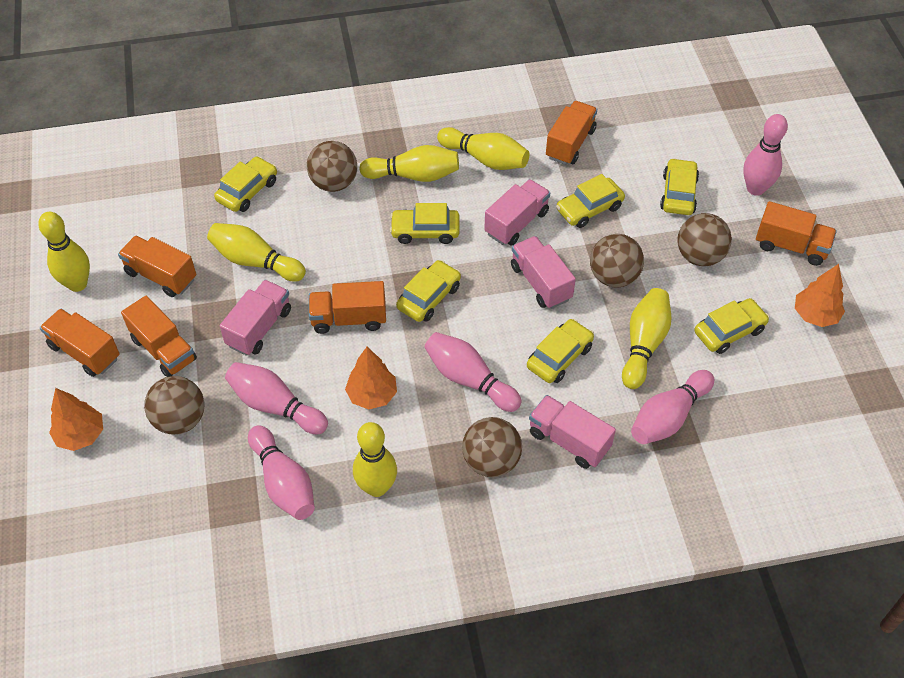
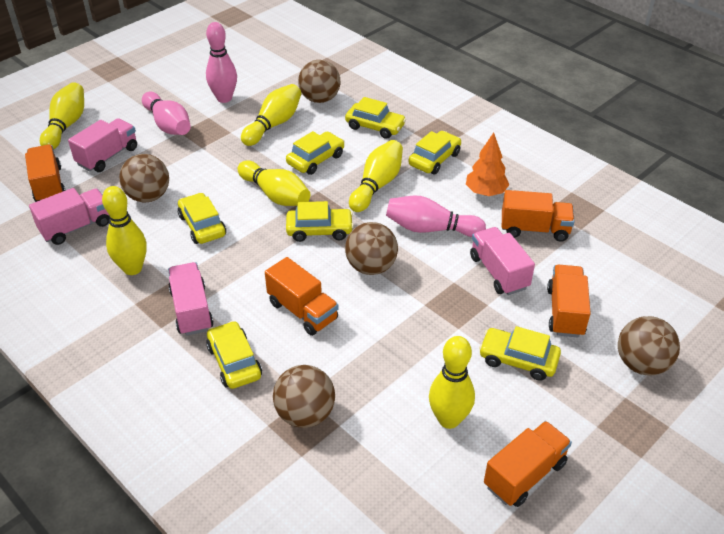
orange tree: 3 -> 1
orange truck: 6 -> 5
pink bowling pin: 5 -> 3

